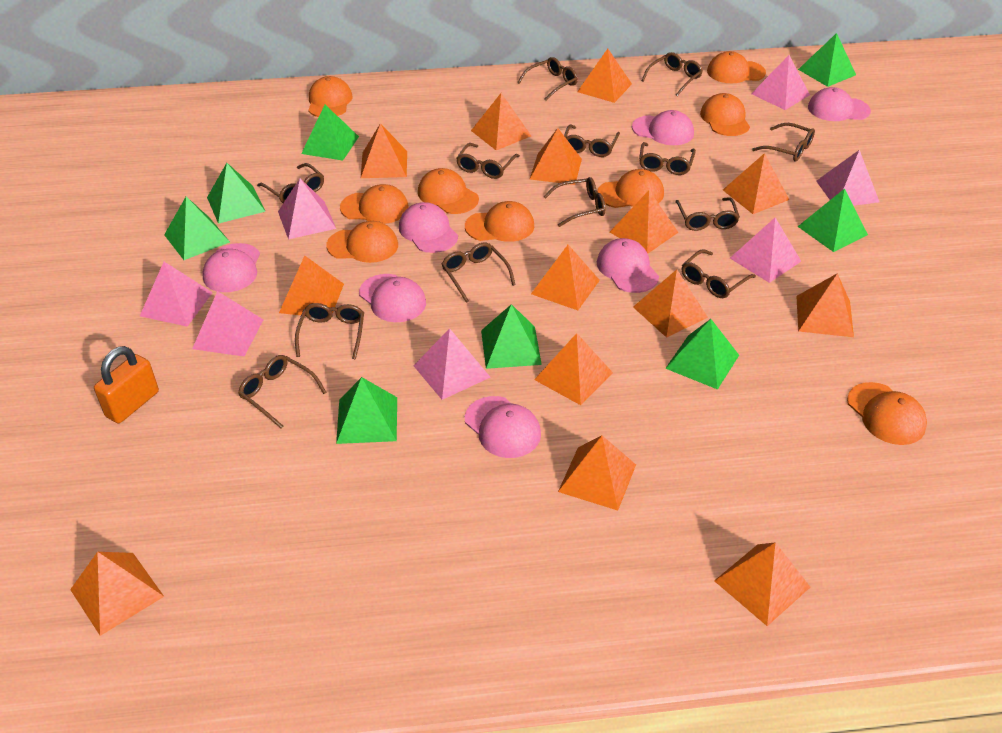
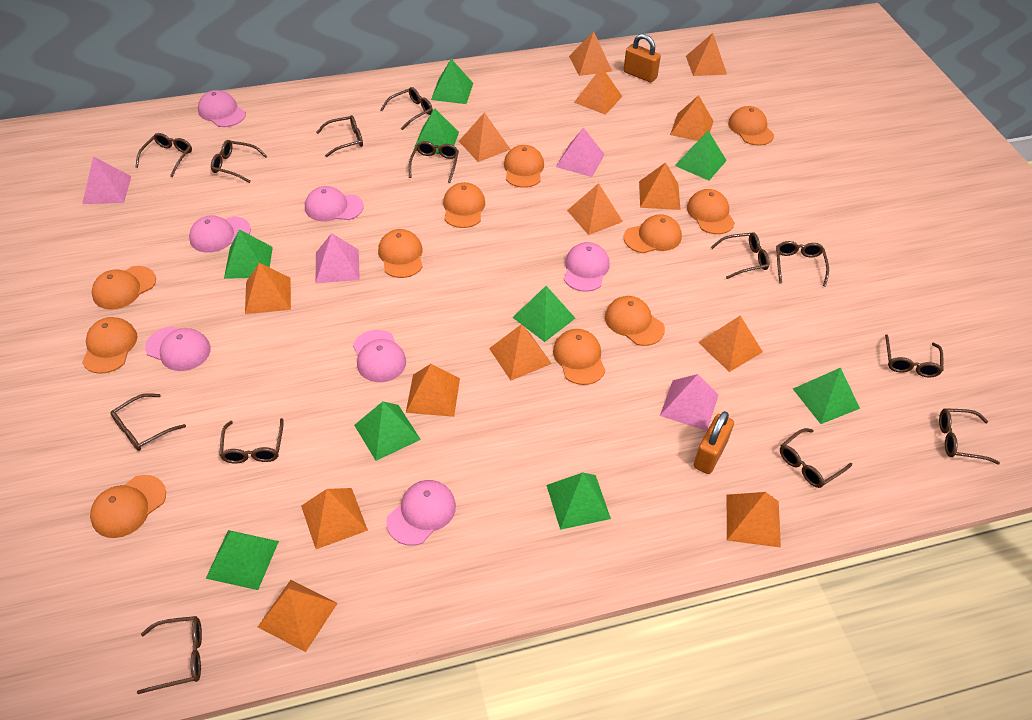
green pyramid: 8 -> 9
orange cap: 9 -> 11
orange padlock: 1 -> 2
pink pyramid: 7 -> 4

